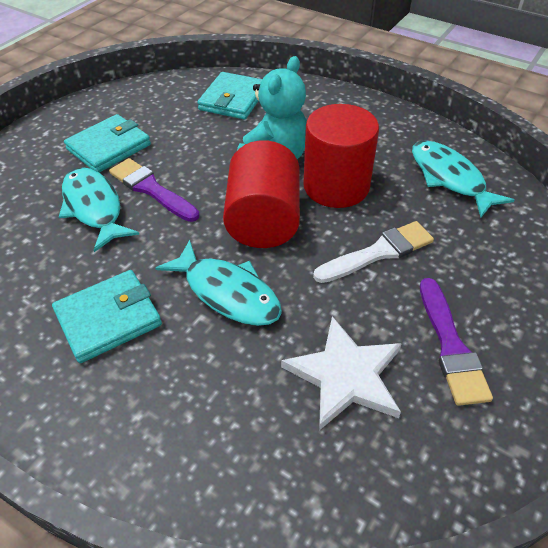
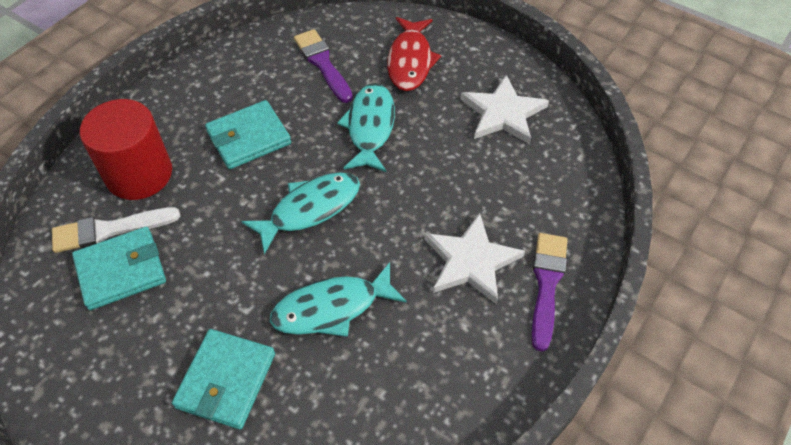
red cylinder: 2 -> 1
red fish: 0 -> 1
turquoise teddy bear: 1 -> 0
white star: 1 -> 2

